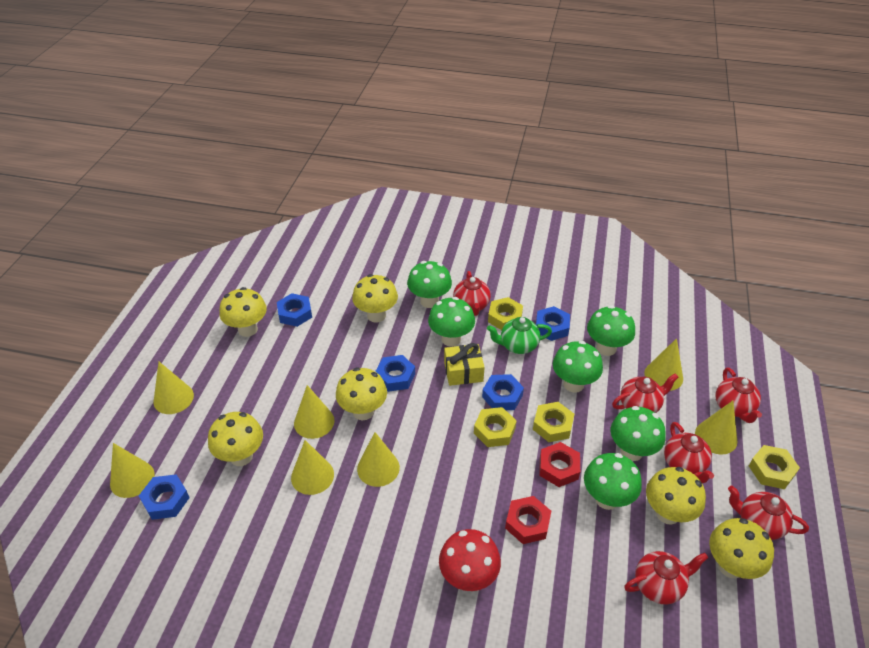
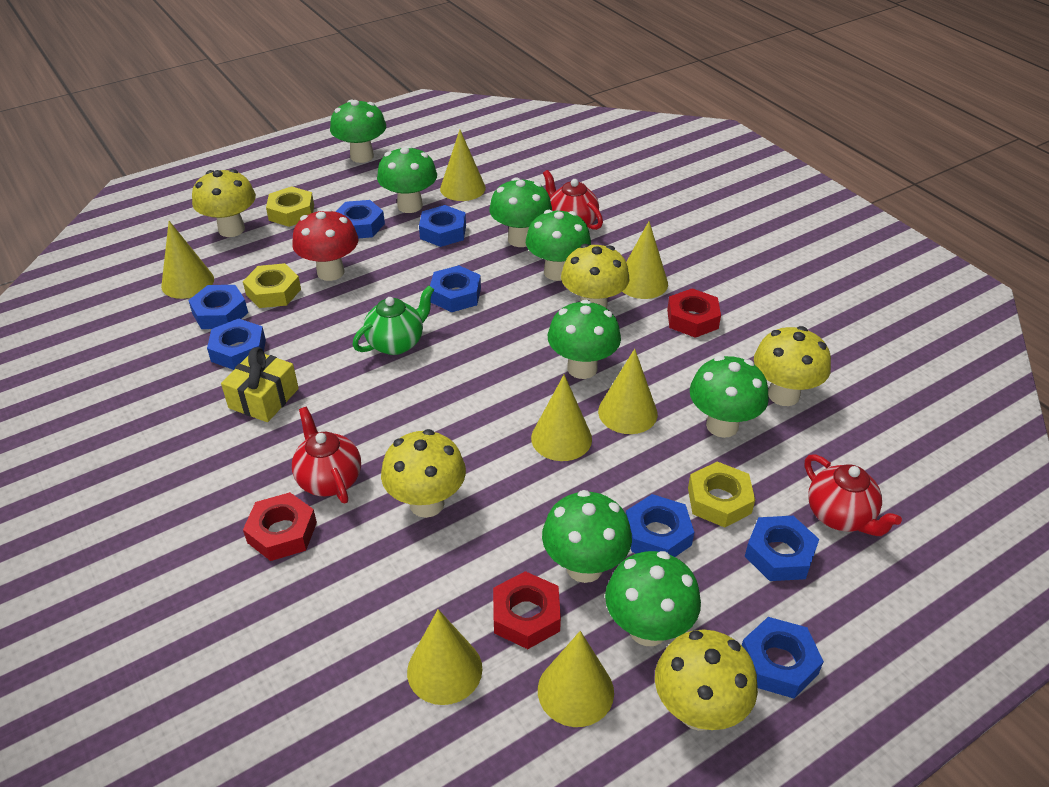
blue nut: 5 -> 8
green mushroom: 6 -> 8
red nut: 2 -> 3
red teapot: 6 -> 3
yellow mushroom: 6 -> 5
yellow nut: 4 -> 3

